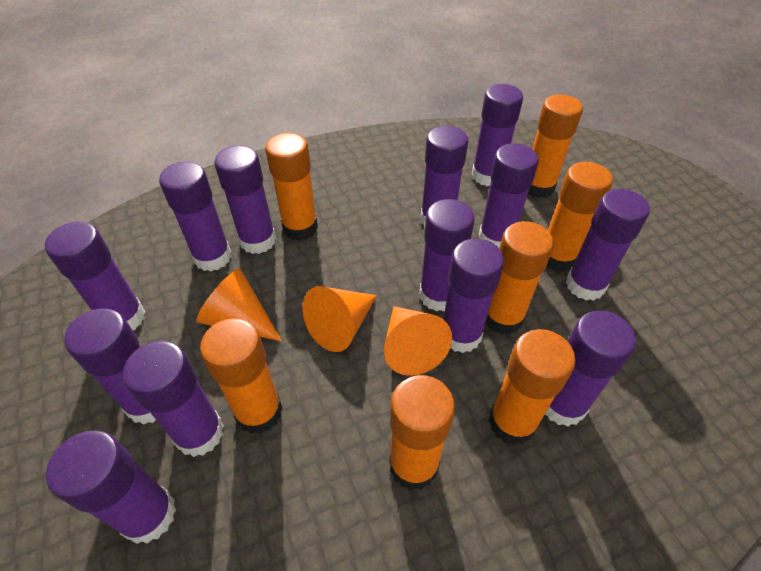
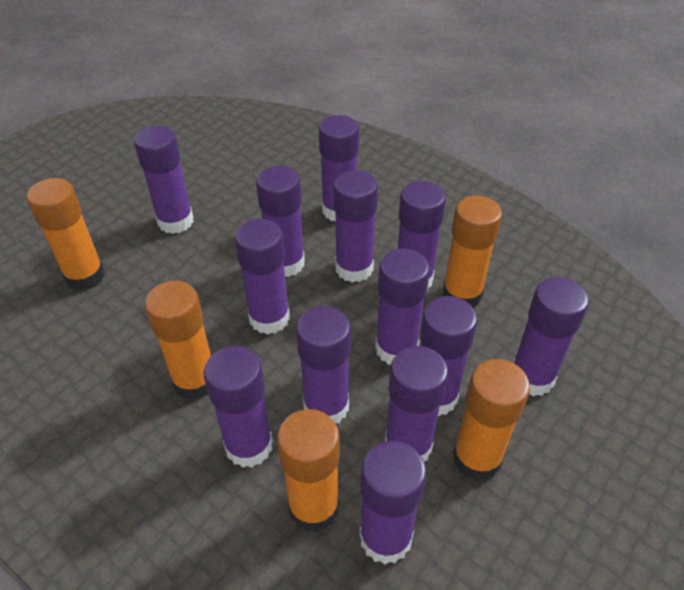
orange cone: 3 -> 0
orange glue stick: 7 -> 5

